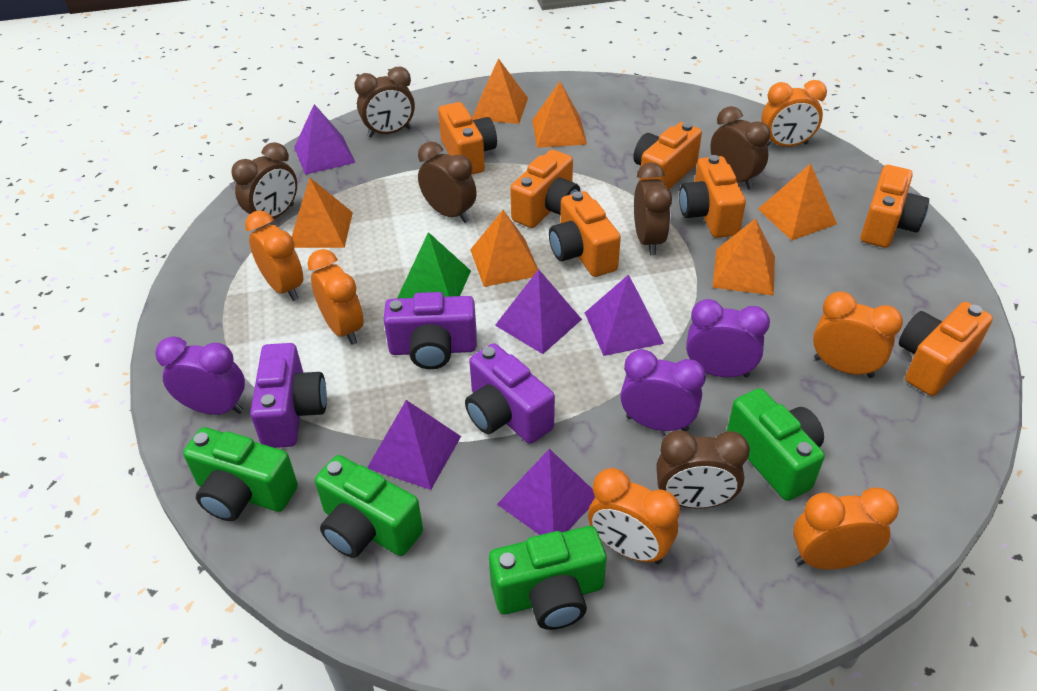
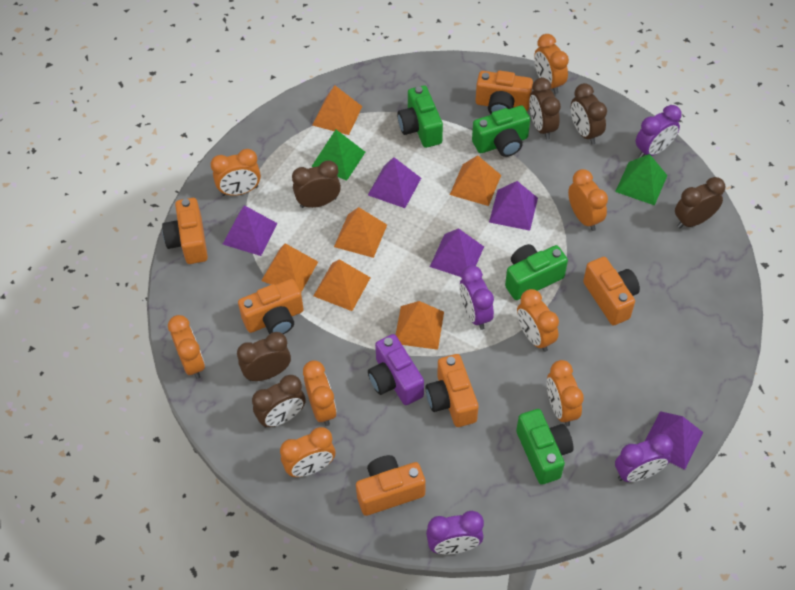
green pyramid: 1 -> 2
orange camera: 7 -> 6
orange clock: 6 -> 8
purple camera: 3 -> 1
purple clock: 3 -> 4

